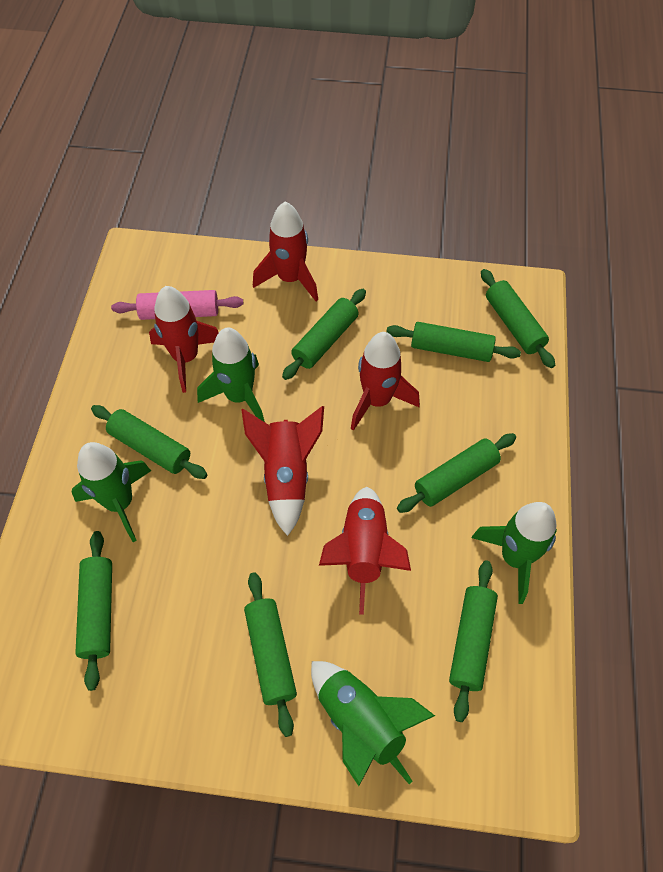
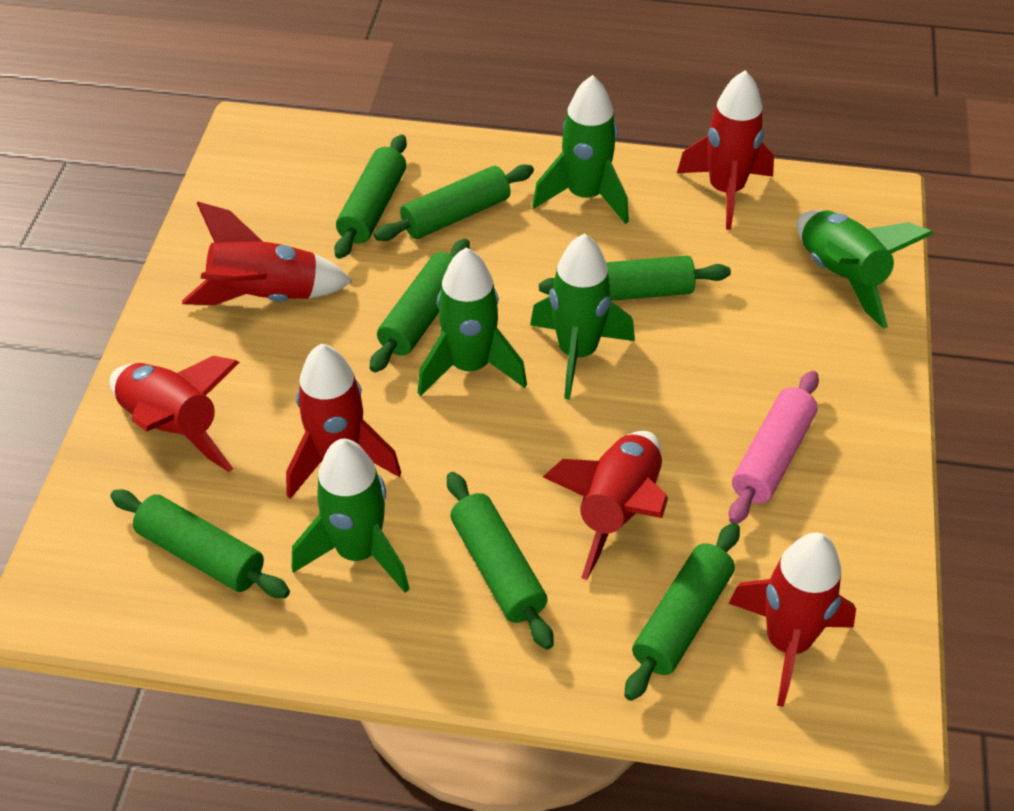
green rocket: 4 -> 5
green rolling pin: 8 -> 7
red rocket: 5 -> 6

